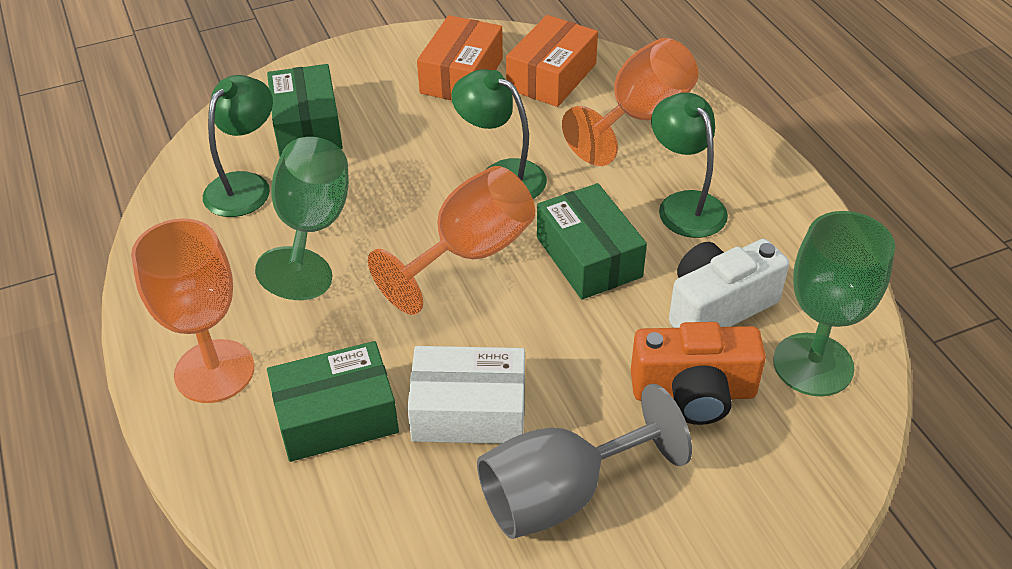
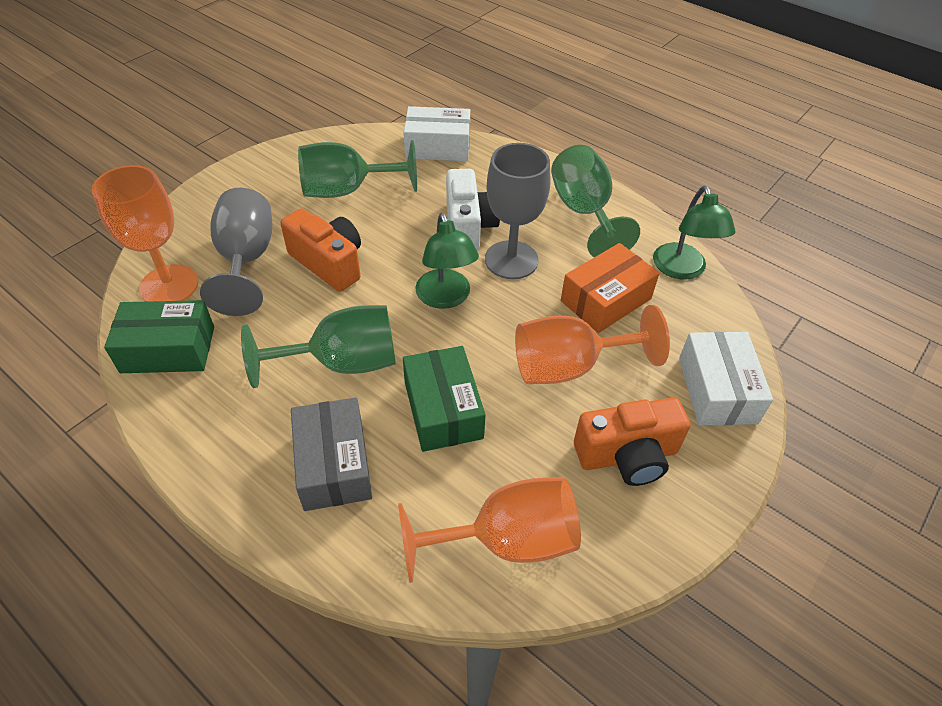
green box: 3 -> 2
green goblet: 2 -> 3
green lamp: 3 -> 2
grey box: 0 -> 1
grey goblet: 1 -> 2
orange box: 2 -> 1
orange camera: 1 -> 2
white box: 1 -> 2

